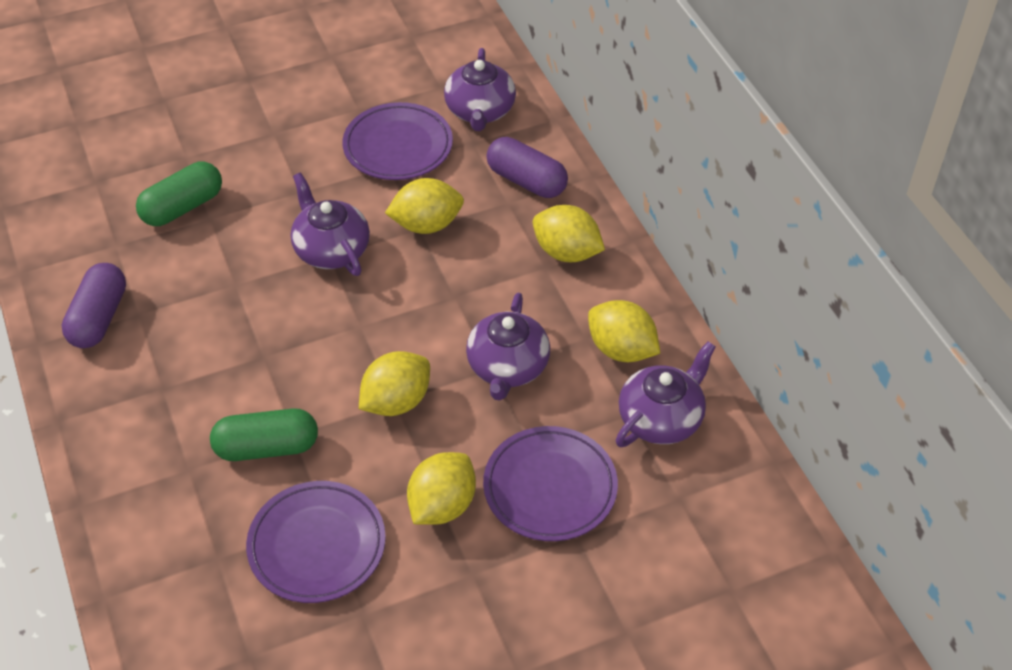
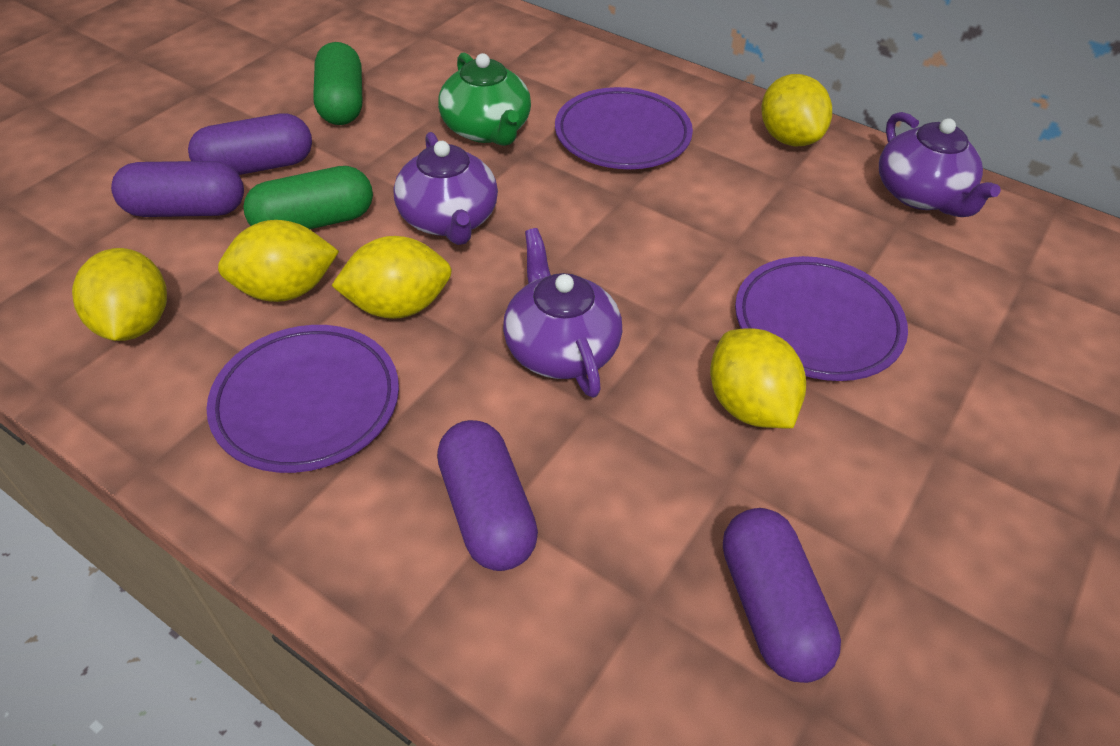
green teapot: 0 -> 1
purple capsule: 2 -> 4
purple teapot: 4 -> 3

